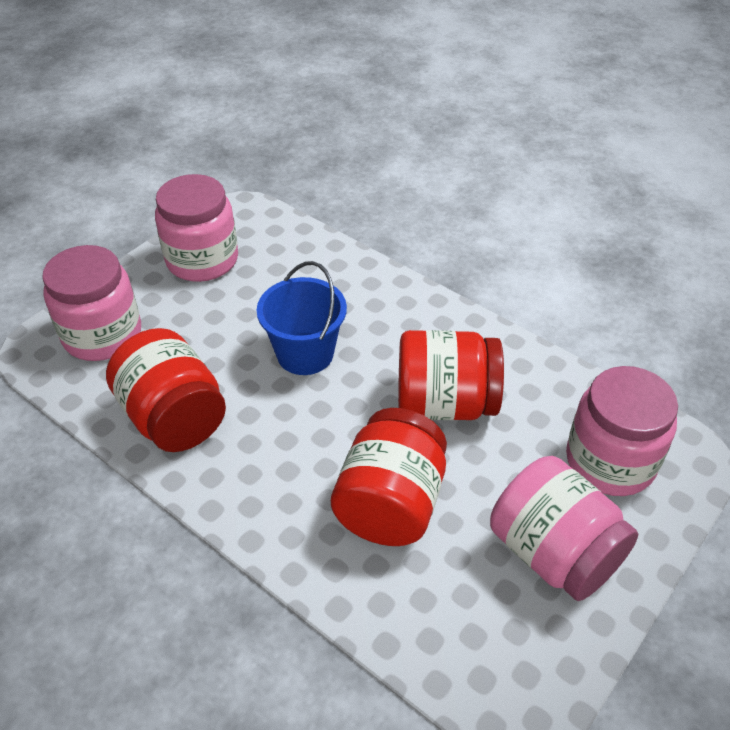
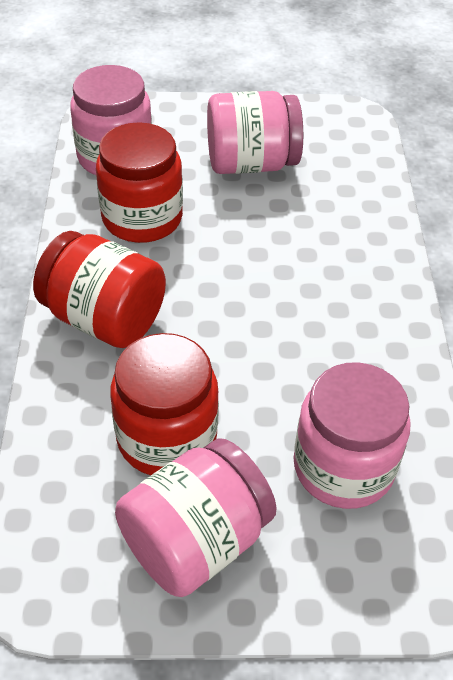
blue bucket: 1 -> 0

